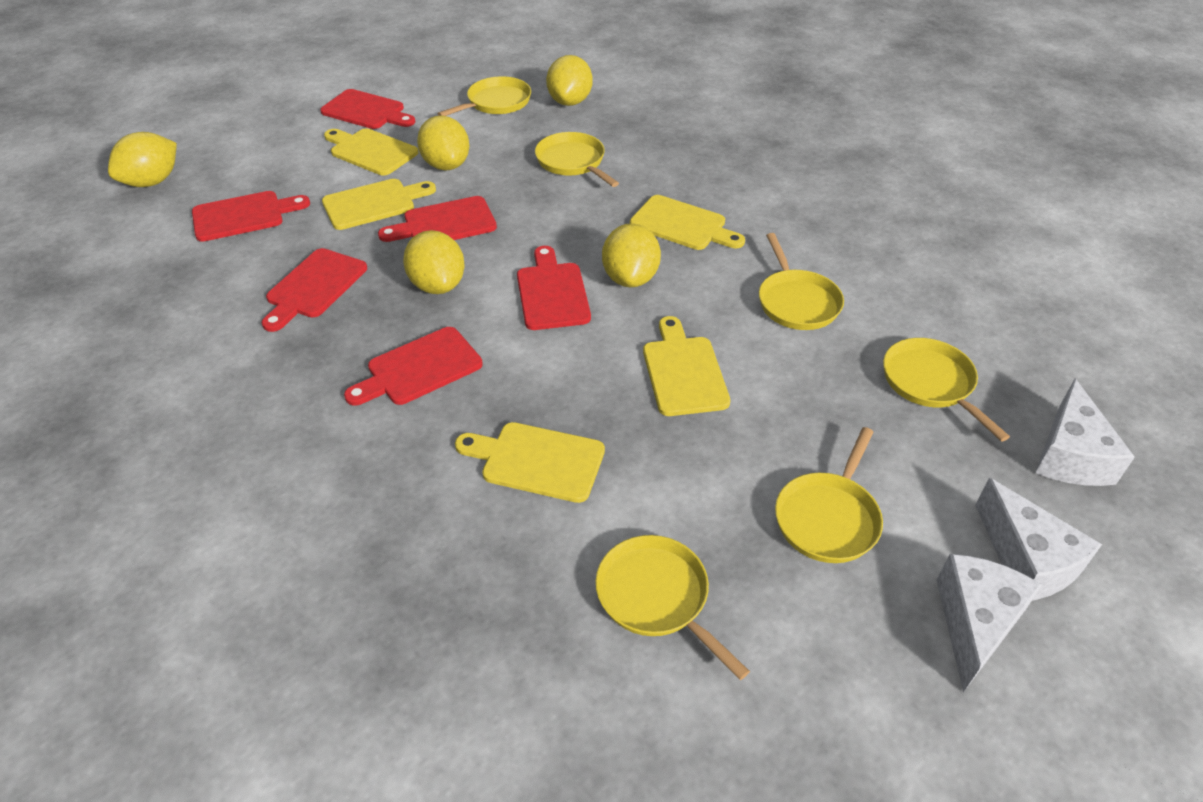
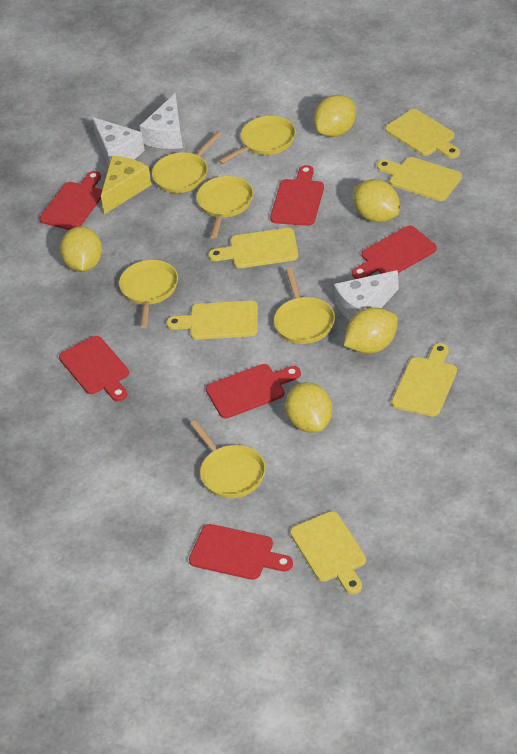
yellow cheese: 0 -> 1
yellow cutting board: 5 -> 6

